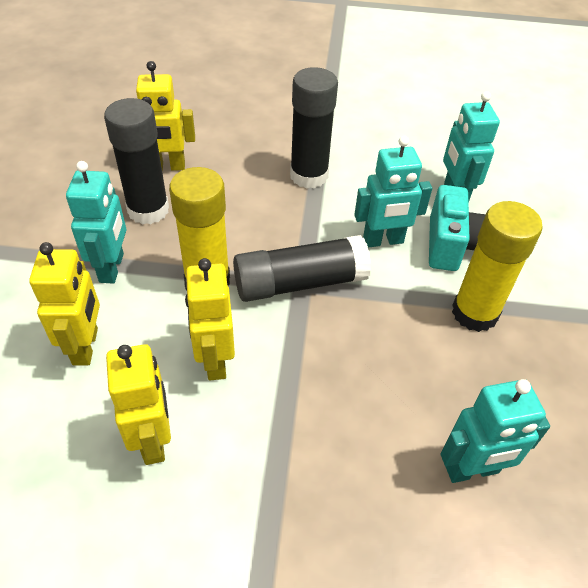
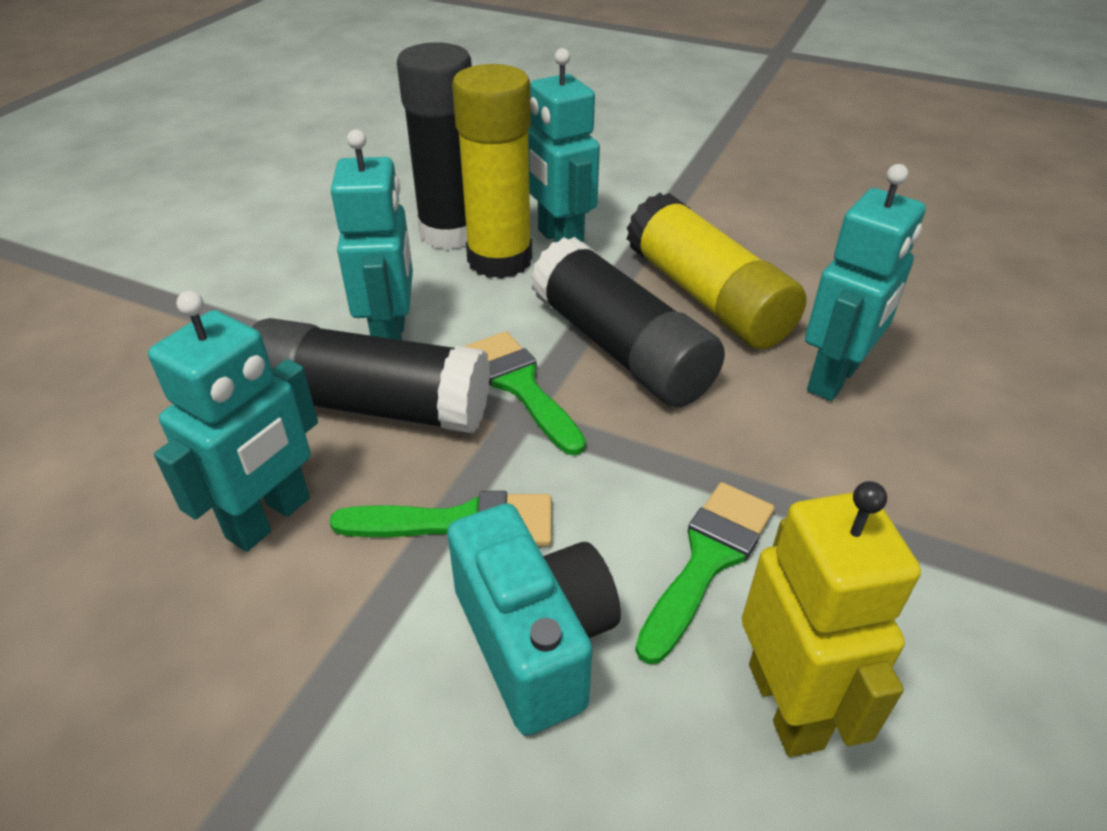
green brush: 0 -> 3
yellow robot: 4 -> 1

